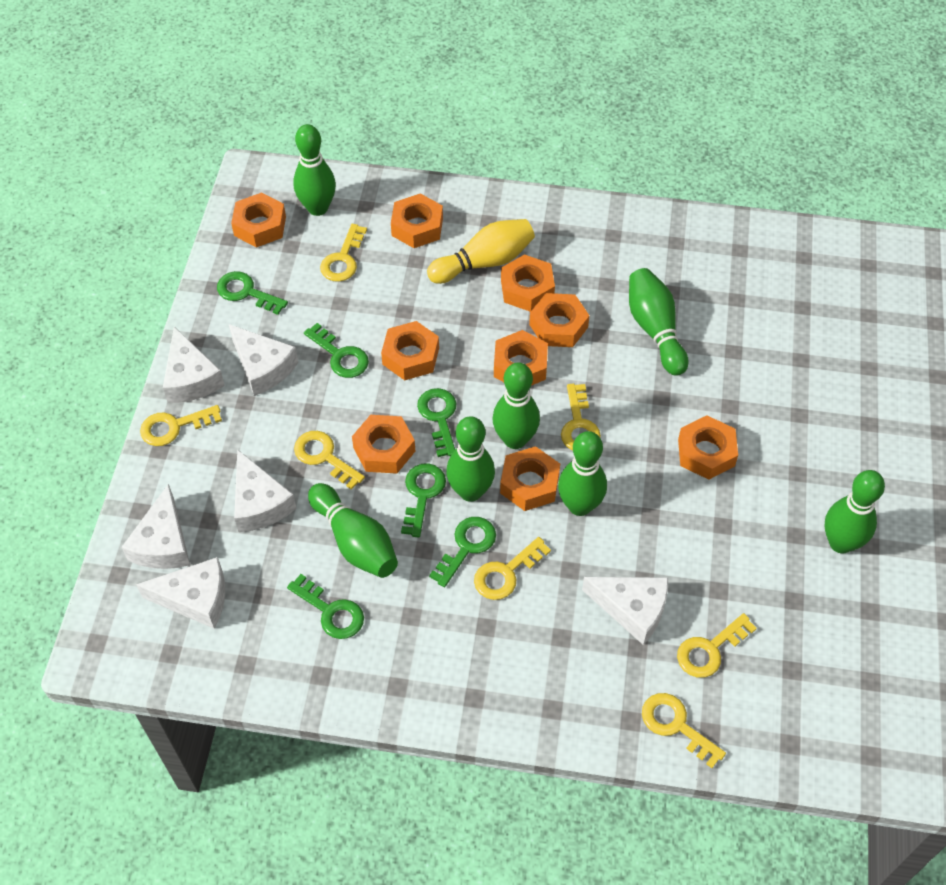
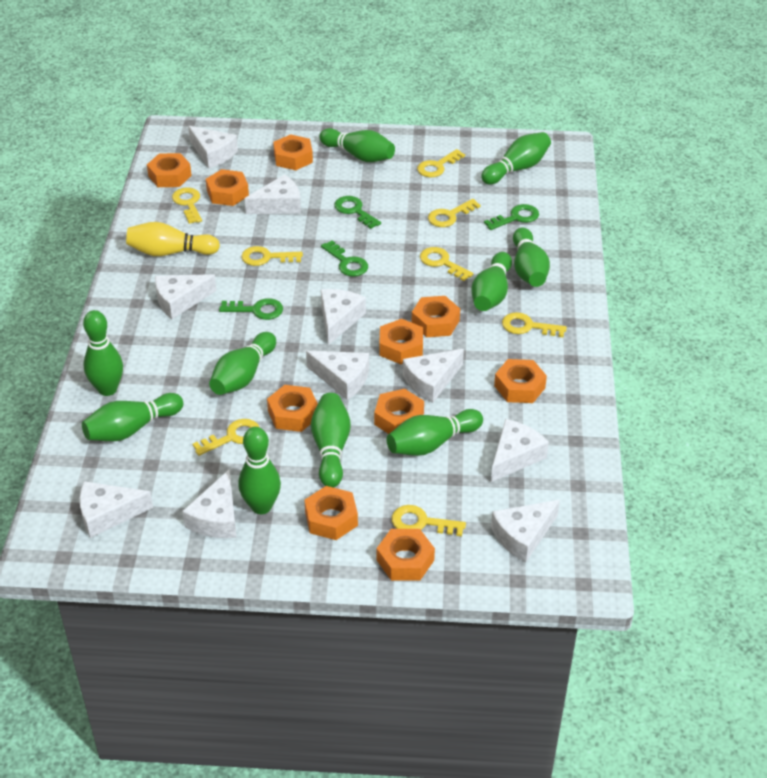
green bowling pin: 7 -> 10
green key: 6 -> 4
orange nut: 9 -> 10
white cheese: 6 -> 10
yellow key: 7 -> 8

